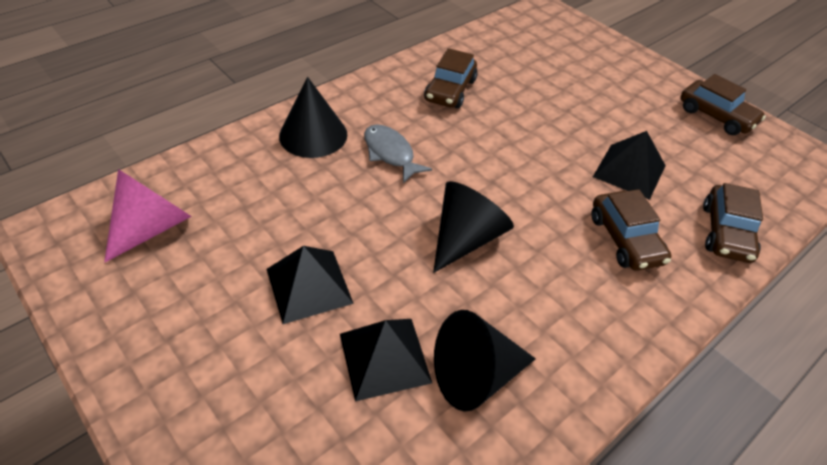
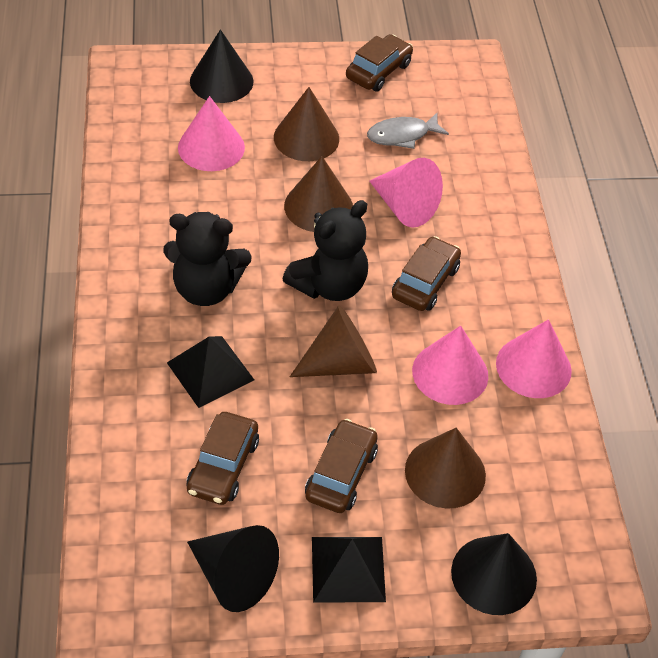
black pyramid: 3 -> 2
black teddy bear: 0 -> 2
brown cone: 0 -> 4
pink cone: 1 -> 4

